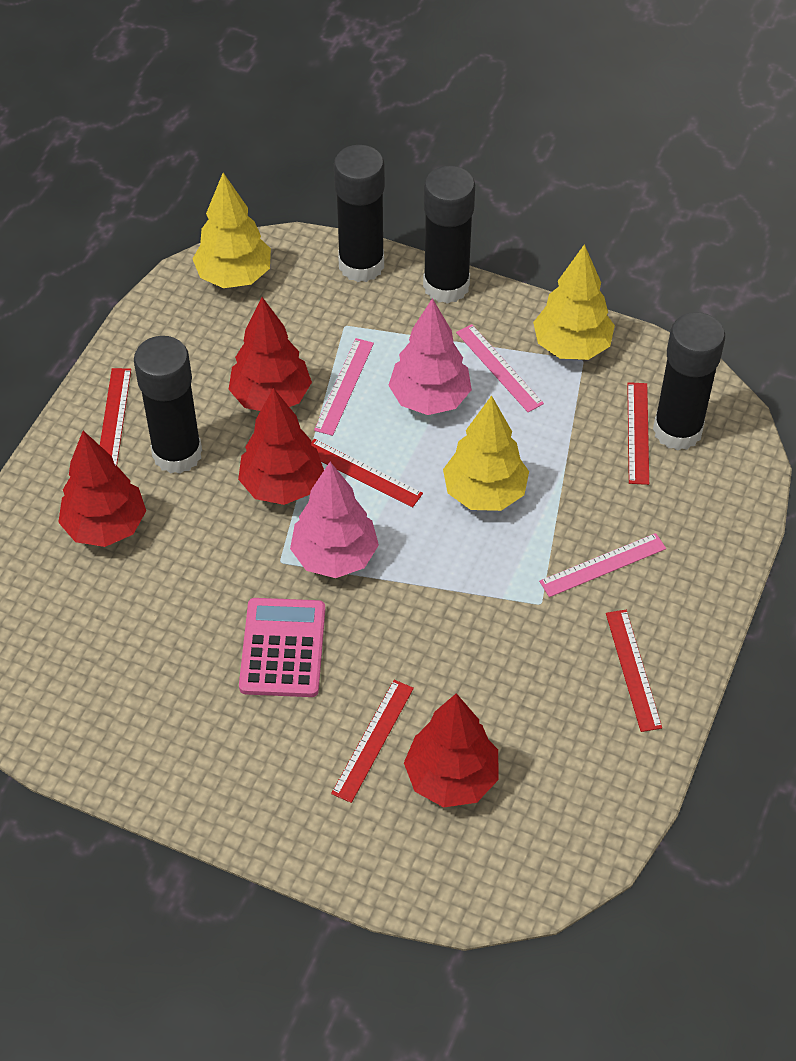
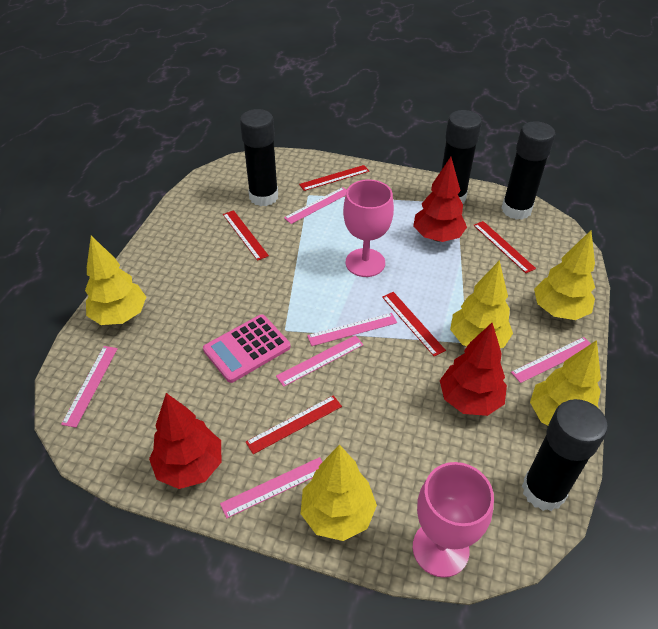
pink goblet: 0 -> 2
pink ruler: 3 -> 6
pink tree: 2 -> 0
red tree: 4 -> 3
yellow tree: 3 -> 5

